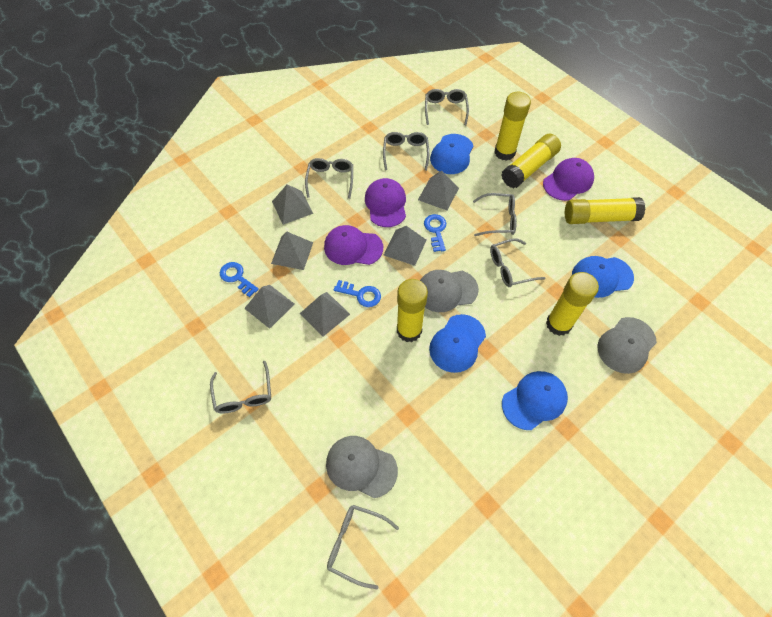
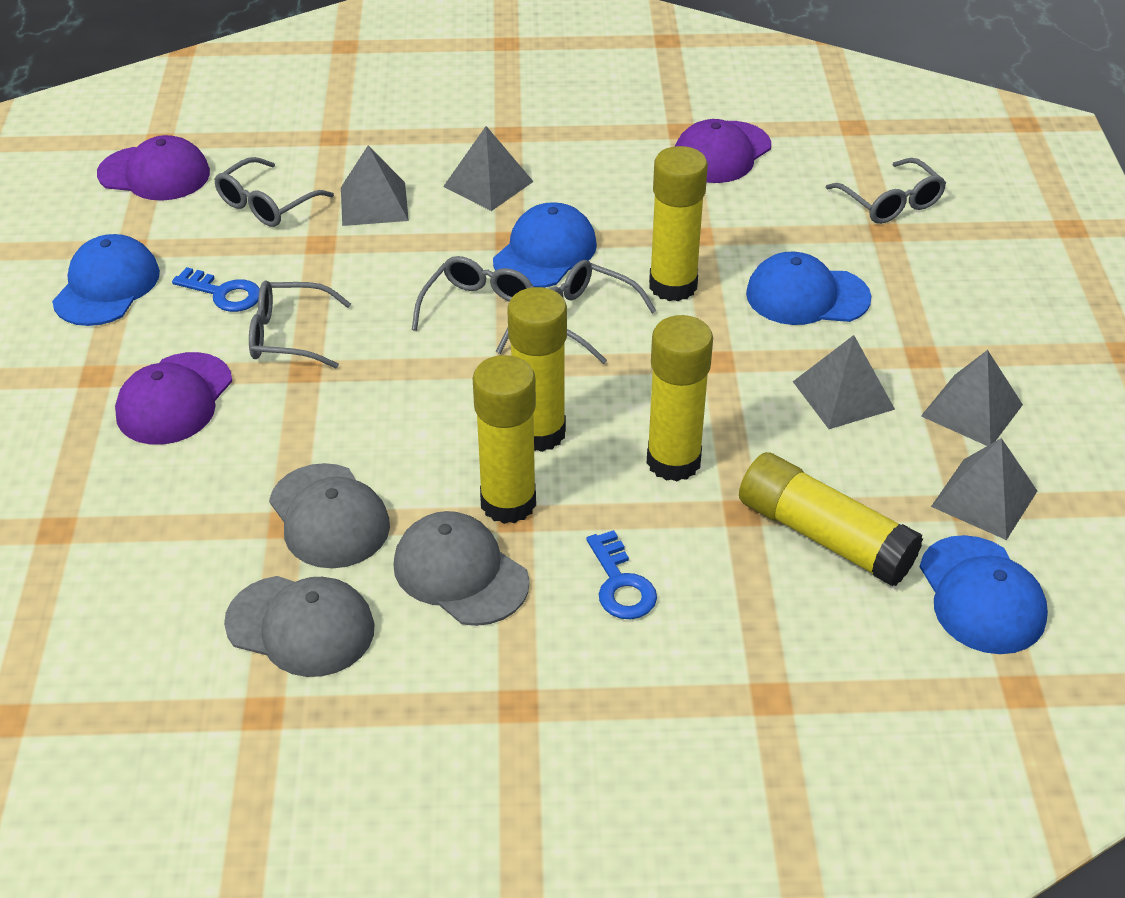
blue key: 3 -> 2
grey glasses: 7 -> 5
grey pyramid: 6 -> 5

